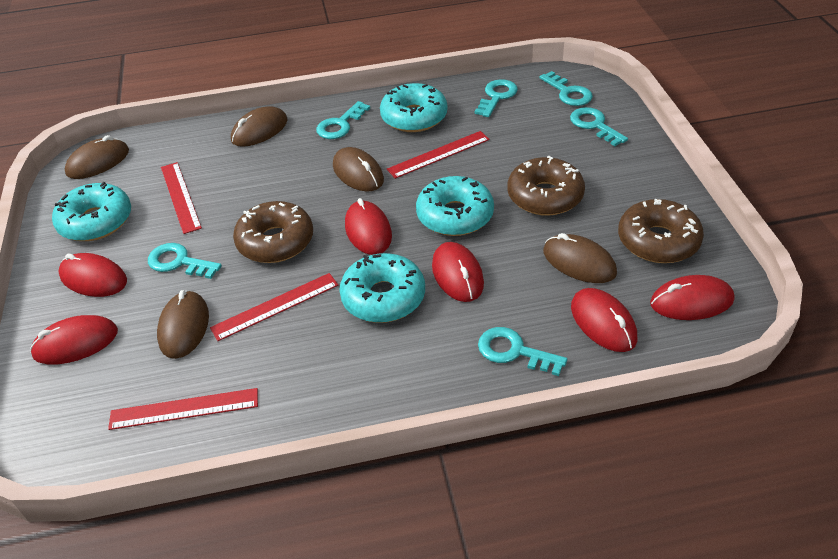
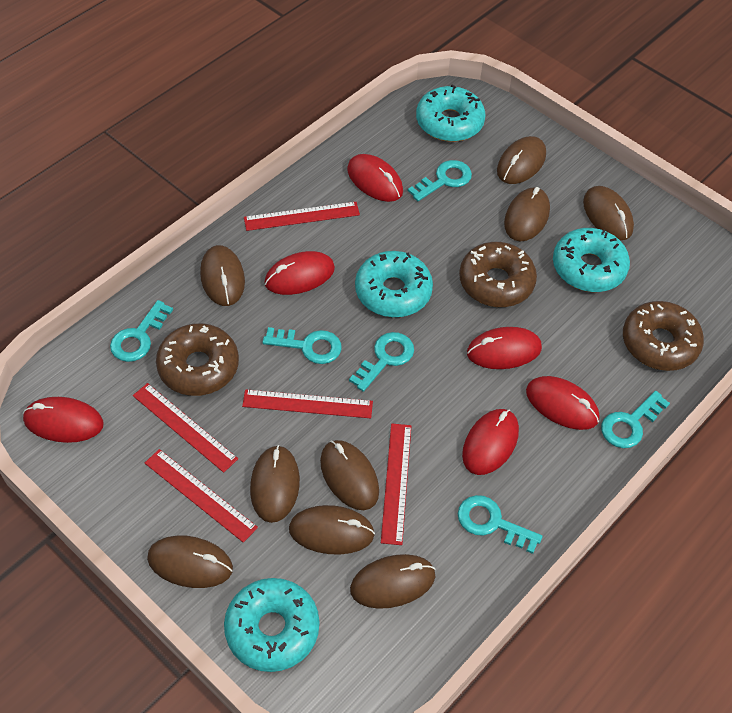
brown mouse: 5 -> 9
red ruler: 4 -> 5

